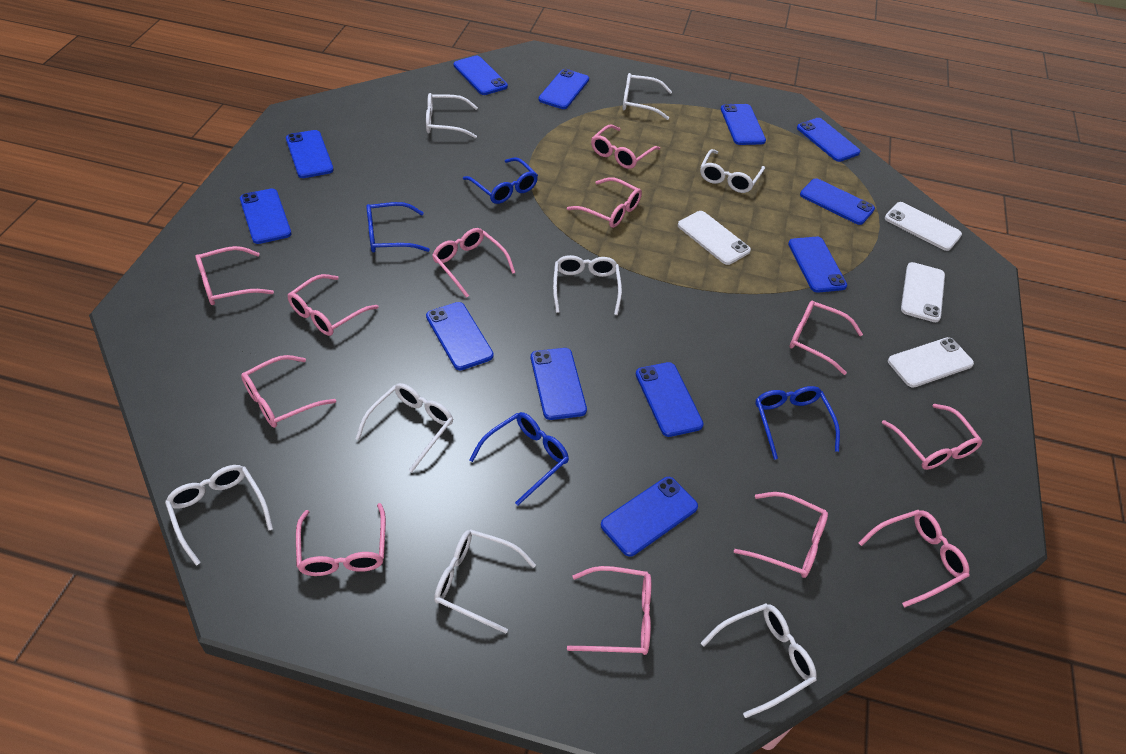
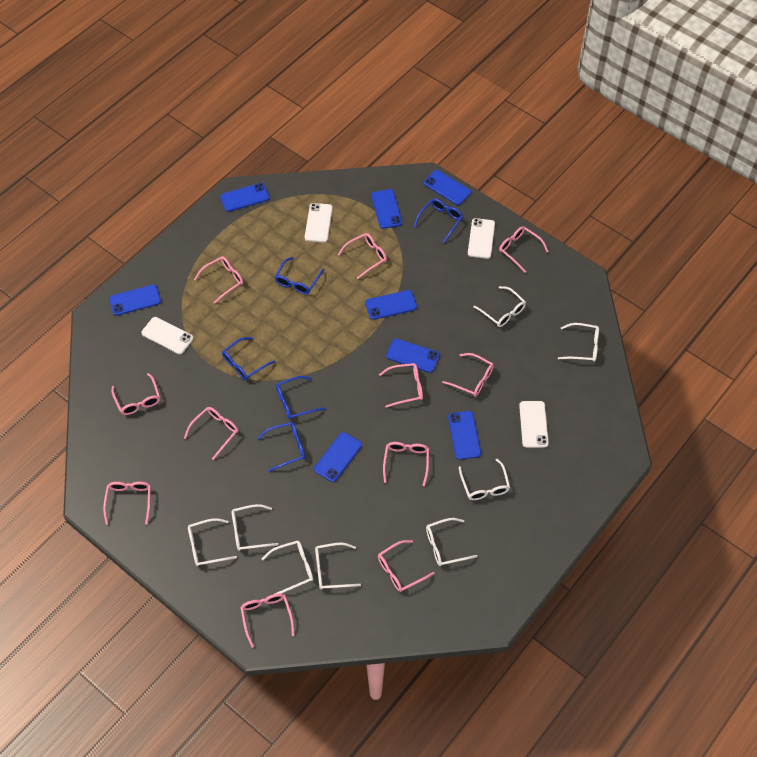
blue glasses: 4 -> 5
blue phone: 12 -> 8
pink glasses: 12 -> 11

